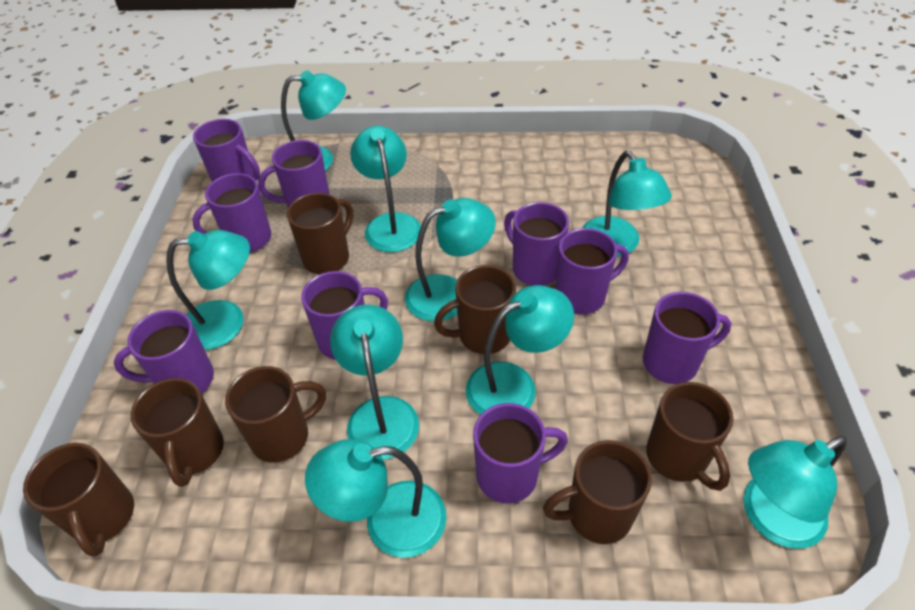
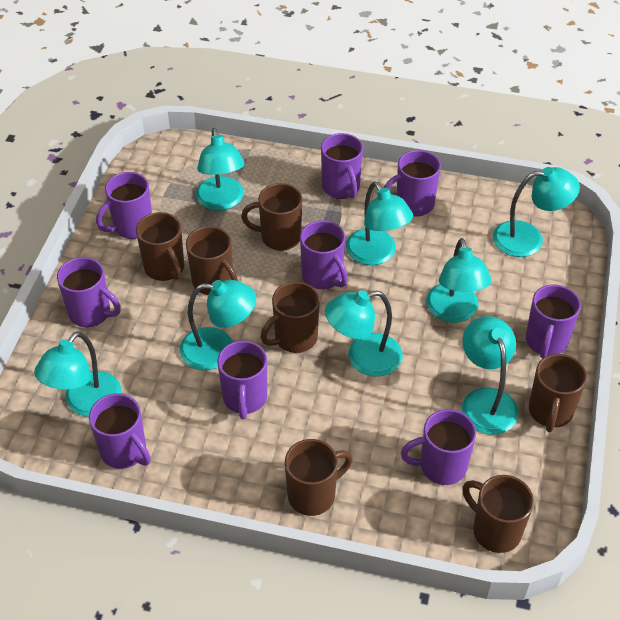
turquoise lamp: 9 -> 8

